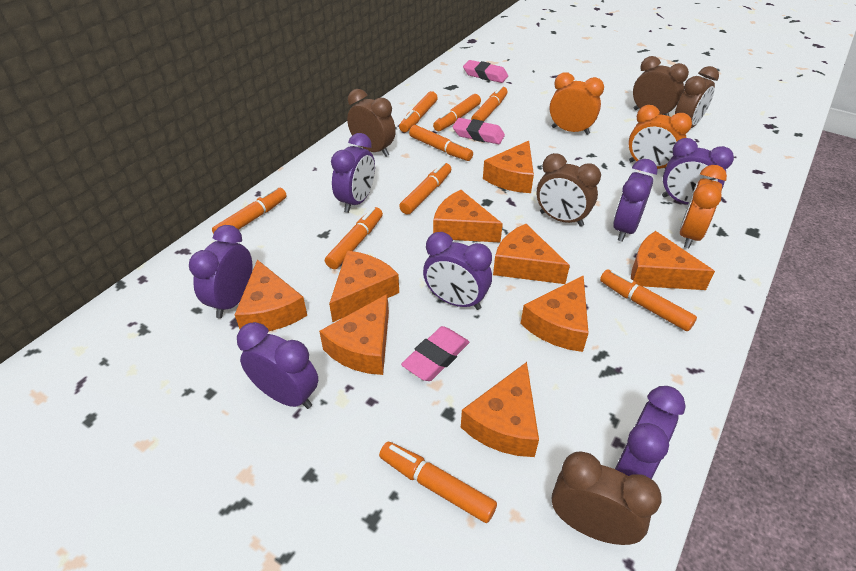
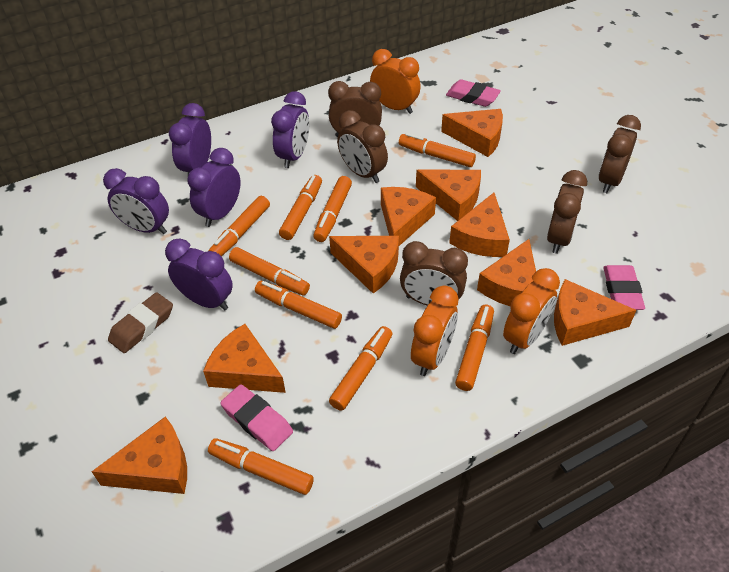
brown eraser: 0 -> 1
purple clock: 7 -> 5

